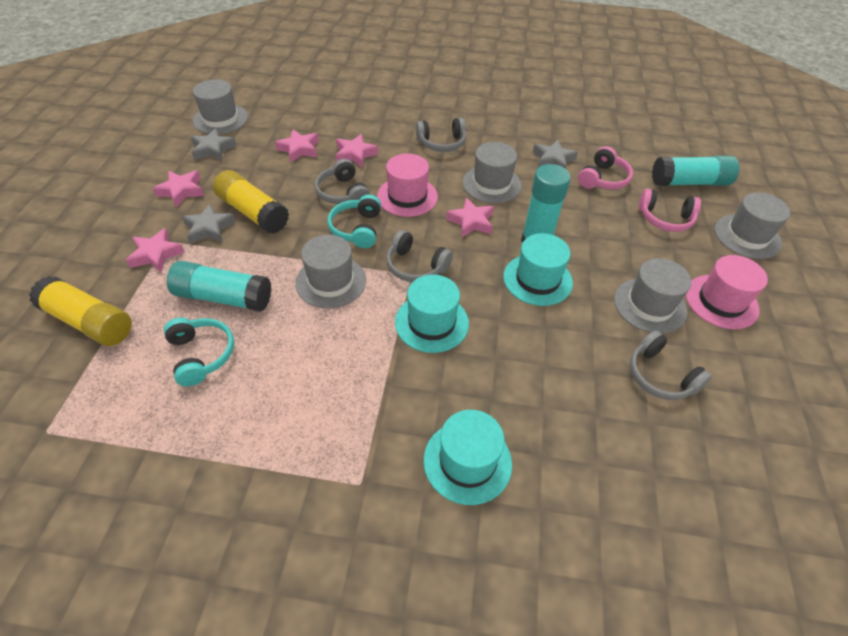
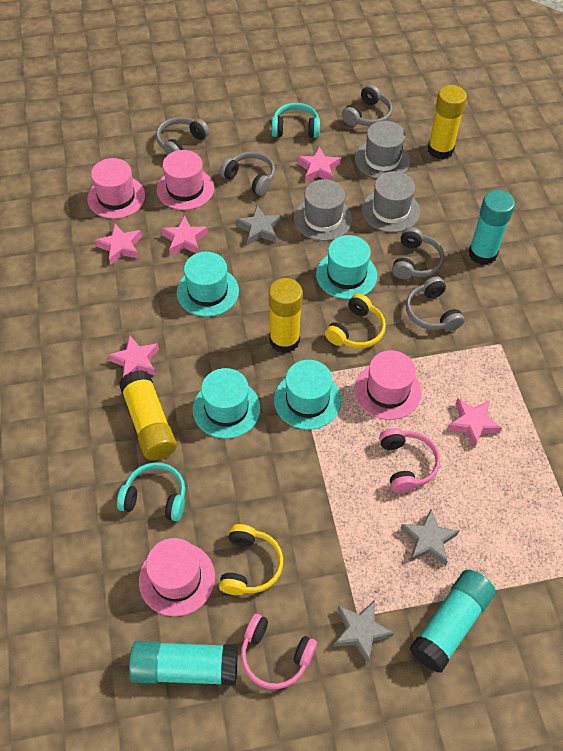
grey hat: 5 -> 3
grey headphones: 4 -> 5
pink hat: 2 -> 4
turquoise hat: 3 -> 4
yellow glue stick: 2 -> 3
yellow headphones: 0 -> 2

